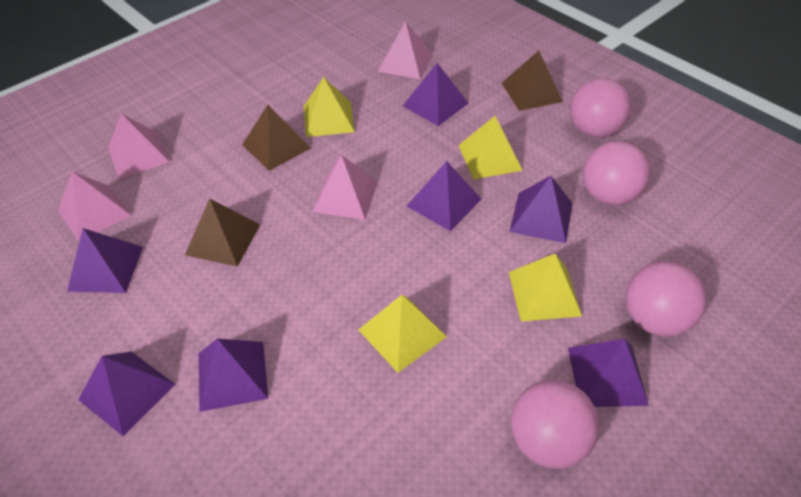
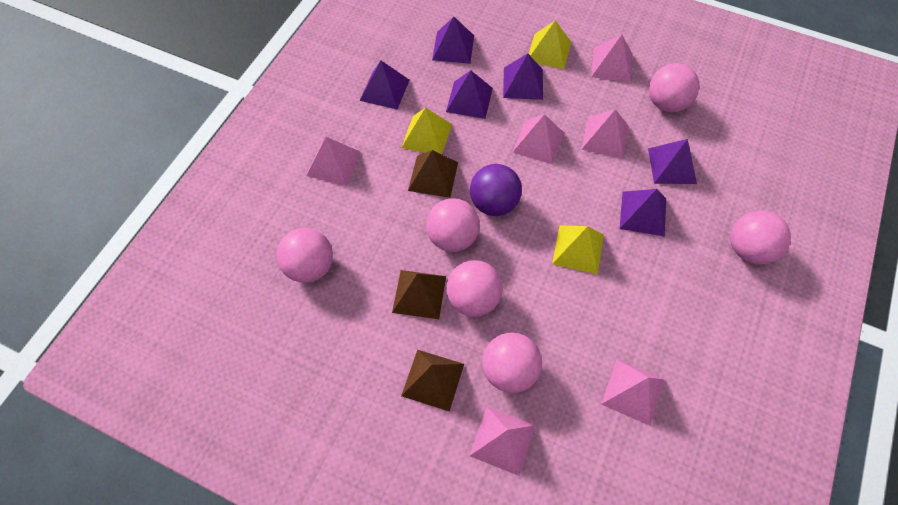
pink ball: 4 -> 6
pink pyramid: 4 -> 6
purple ball: 0 -> 1
purple pyramid: 7 -> 6
yellow pyramid: 4 -> 3

